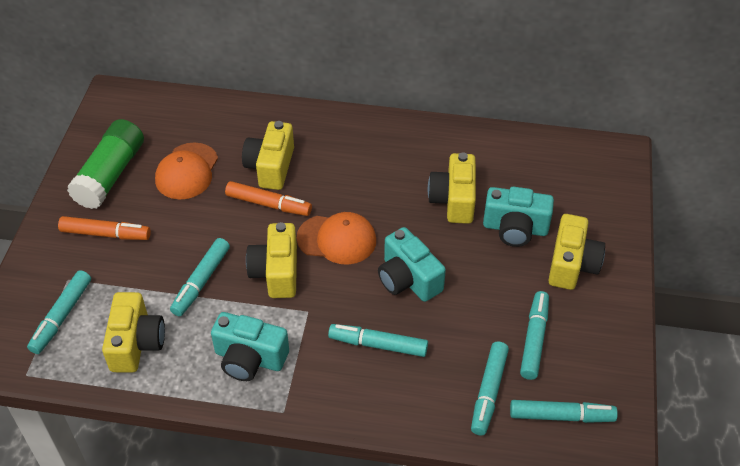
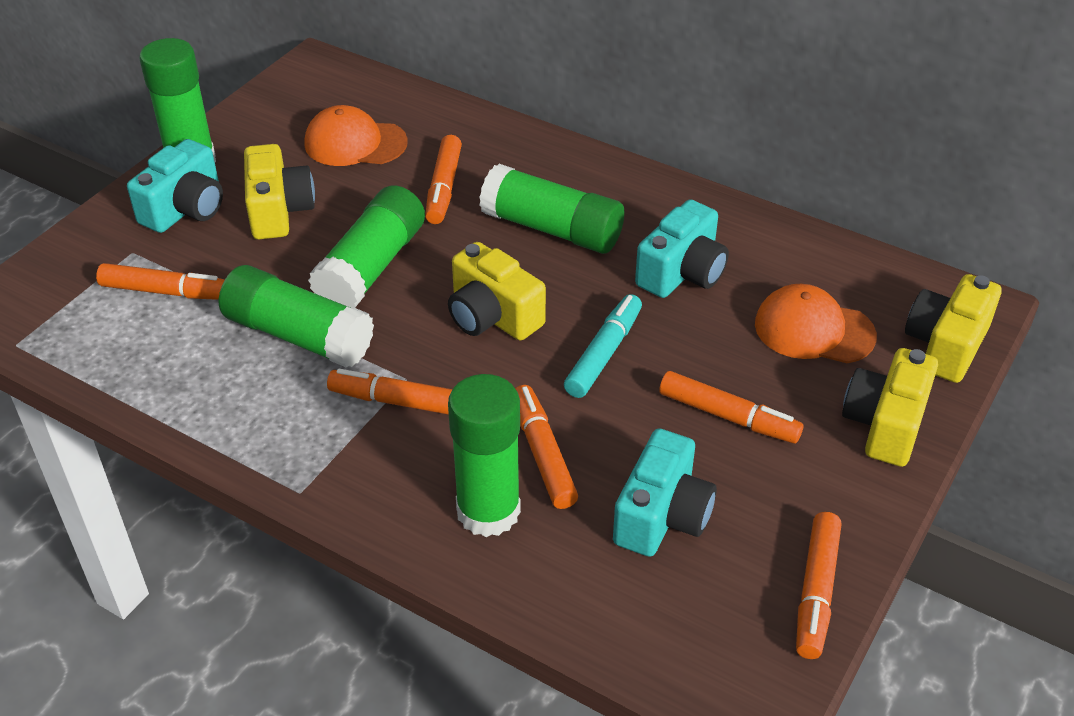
green glue stick: 1 -> 5
orange marker: 2 -> 6
turquoise marker: 6 -> 1
yellow camera: 5 -> 4

